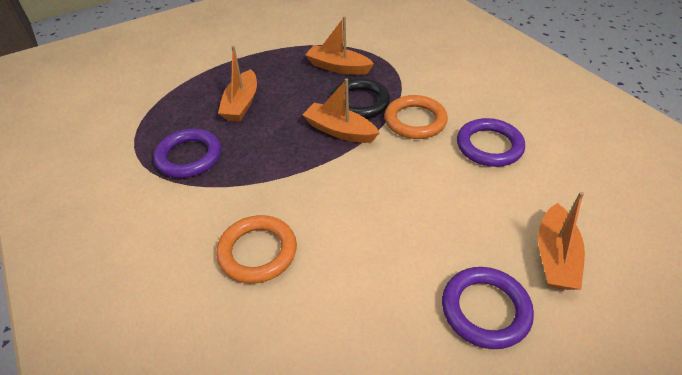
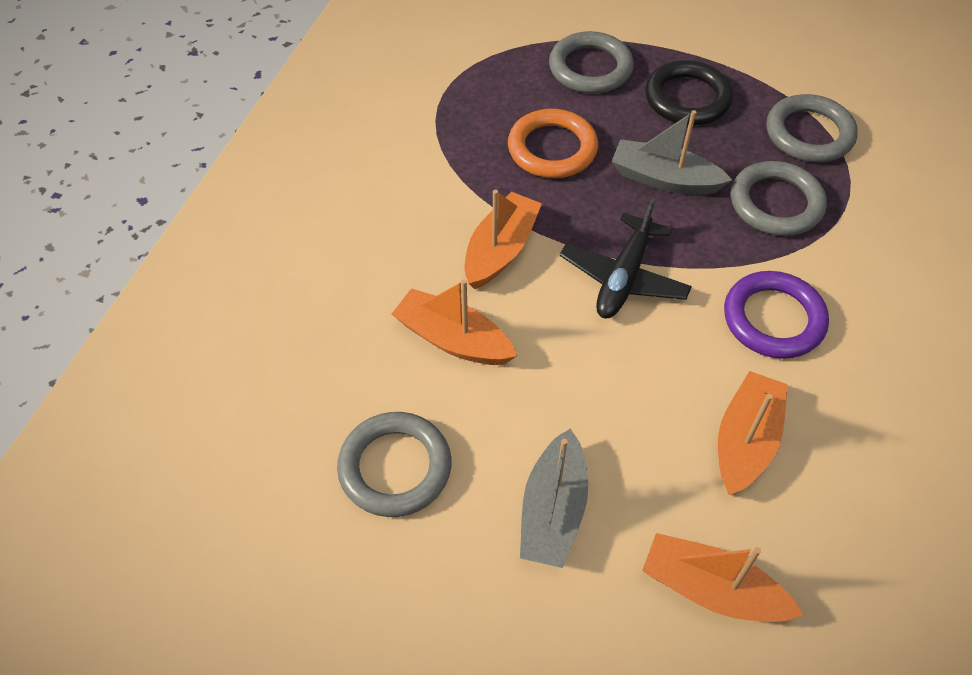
black plane: 0 -> 1
grey boat: 0 -> 2
grey ring: 0 -> 4
orange ring: 2 -> 1
purple ring: 3 -> 1

